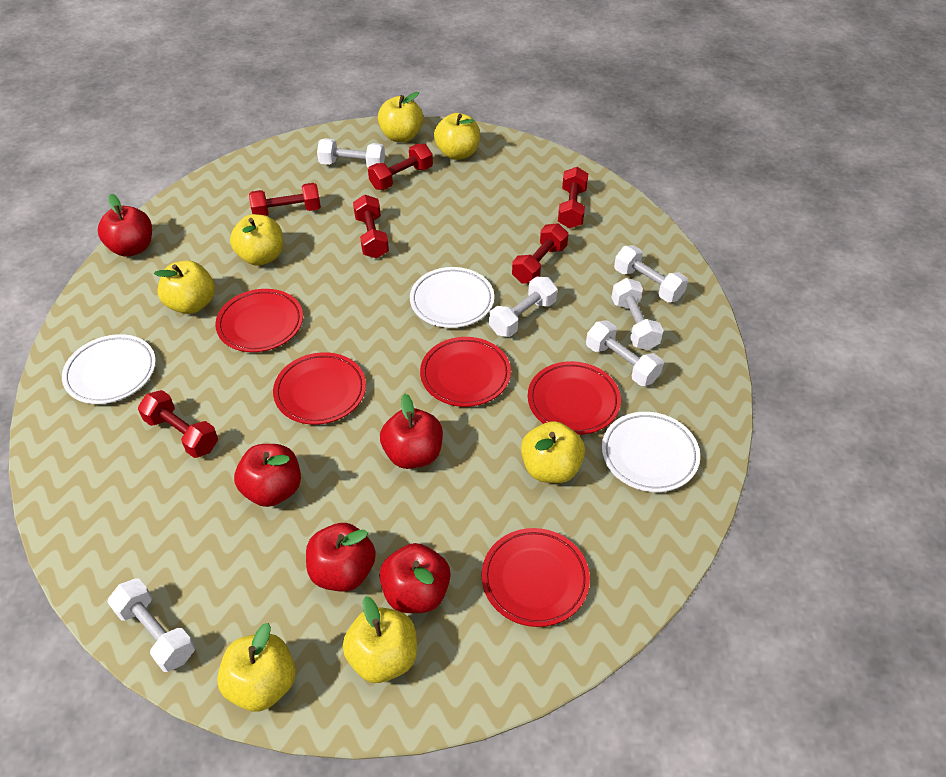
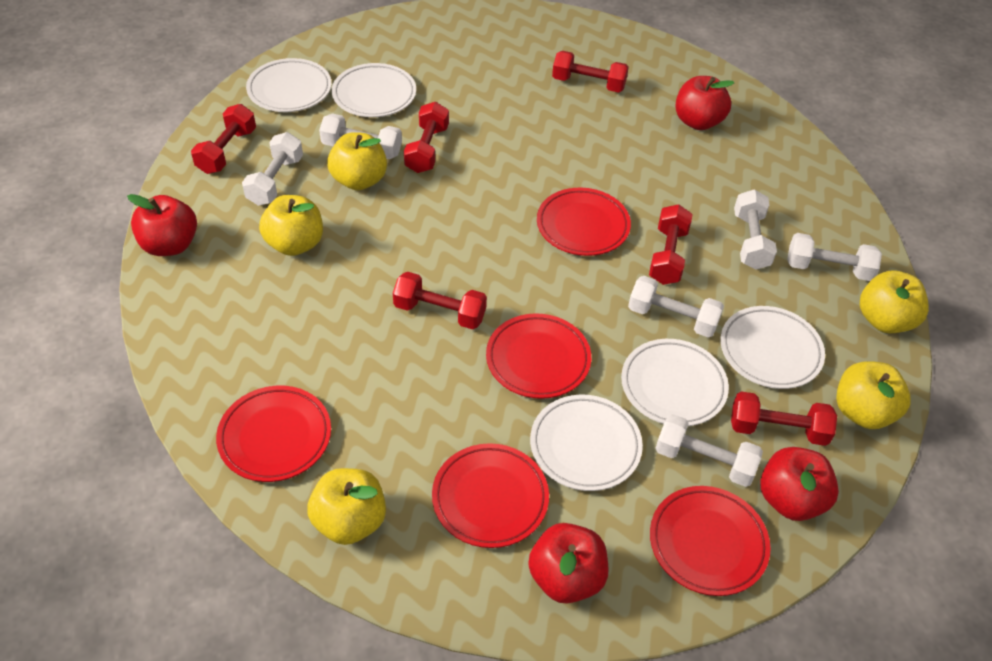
red apple: 5 -> 4
white plate: 3 -> 5
yellow apple: 7 -> 5

